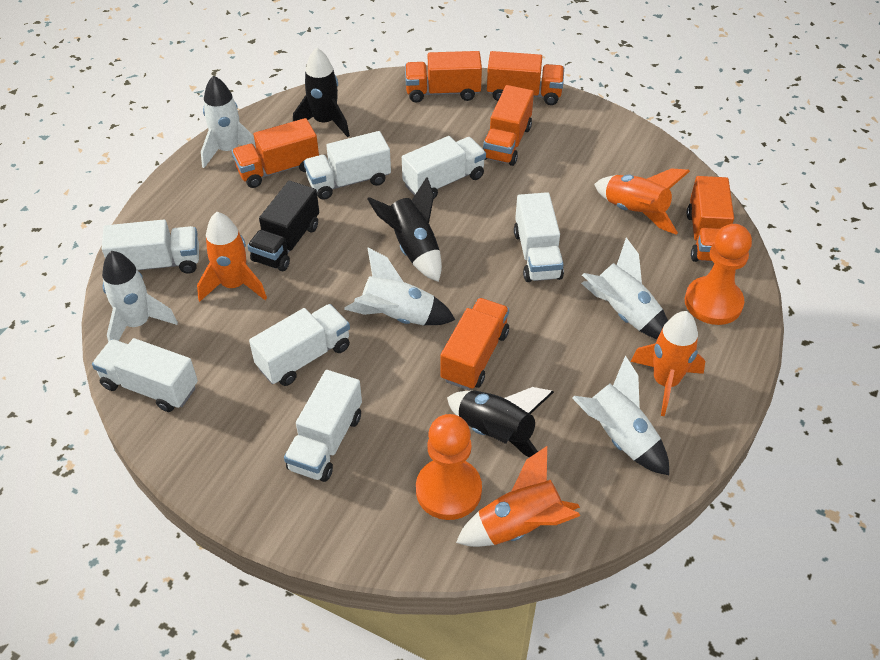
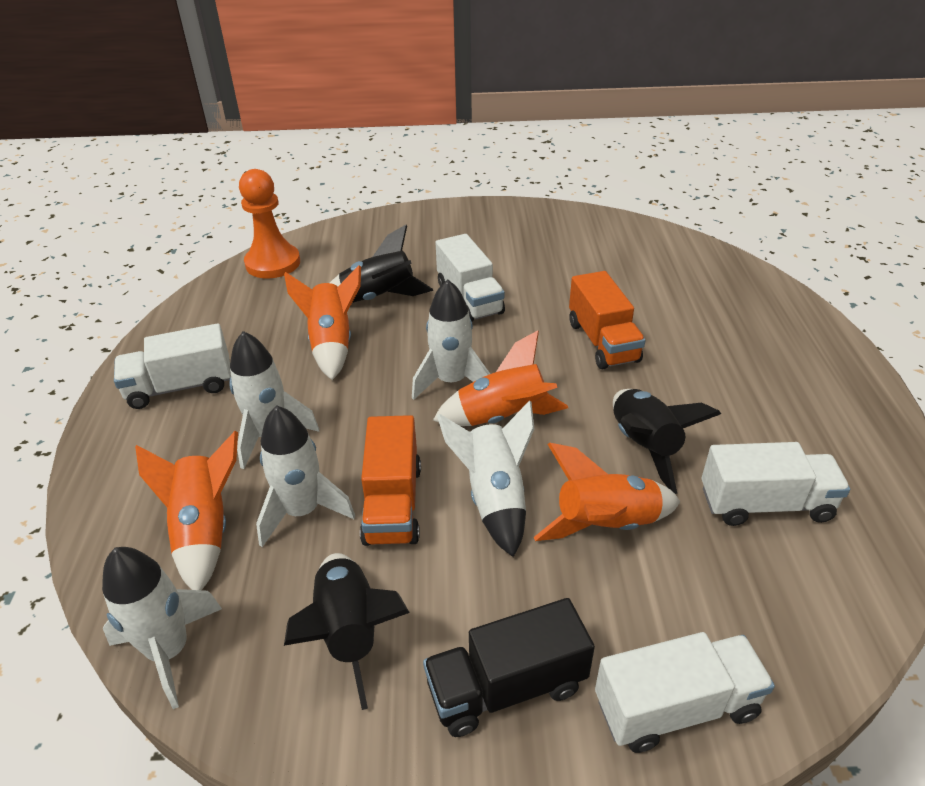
orange pawn: 2 -> 1
orange truck: 6 -> 2
white truck: 7 -> 4

